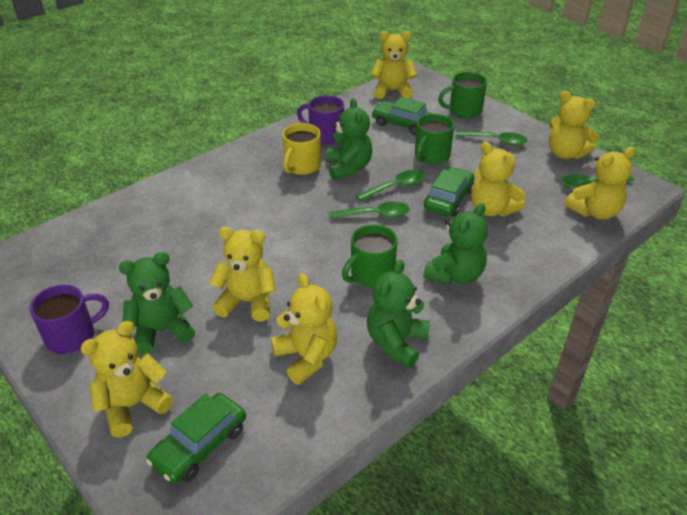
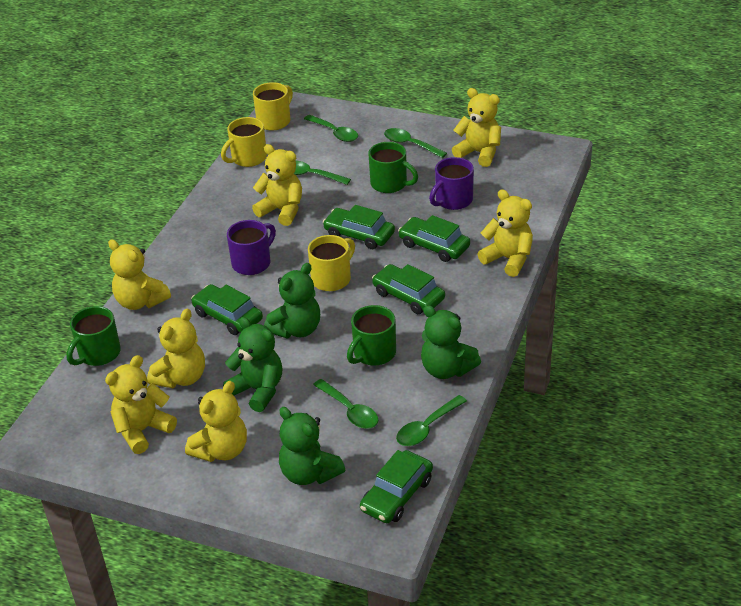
green car: 3 -> 5
green spoon: 4 -> 5
yellow mug: 1 -> 3

